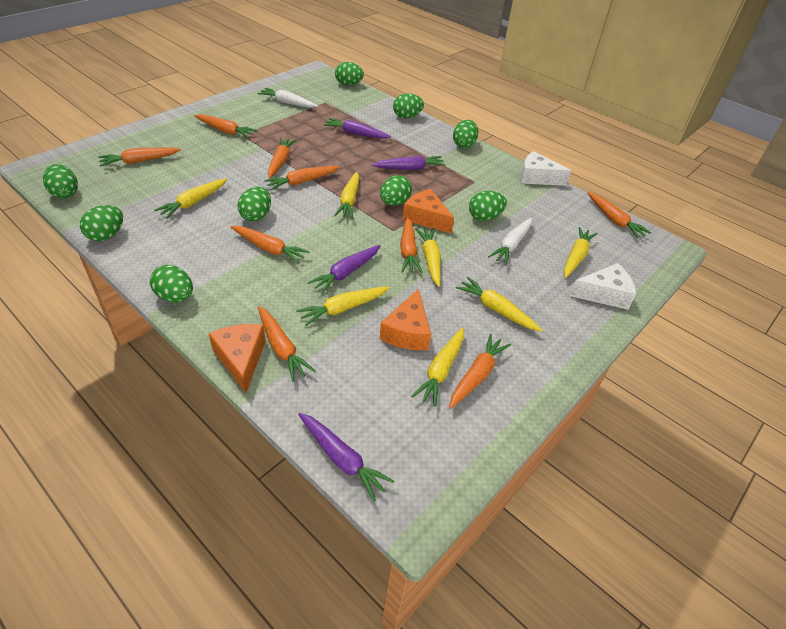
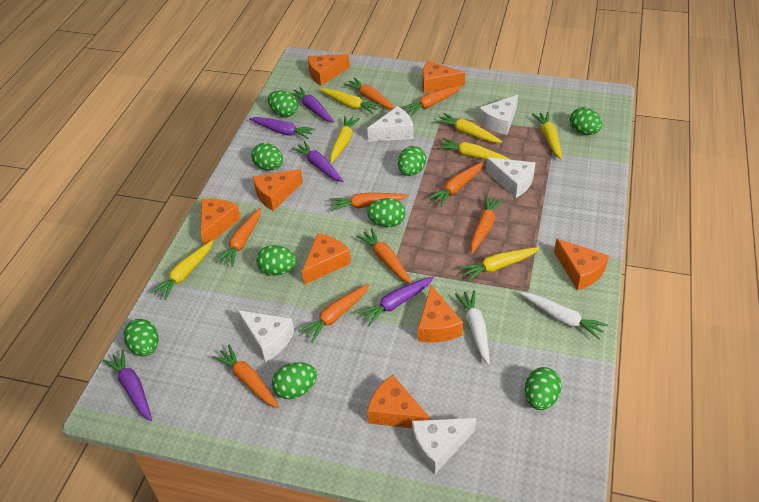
orange cheese: 3 -> 8
purple carrot: 4 -> 5
white cheese: 2 -> 5

